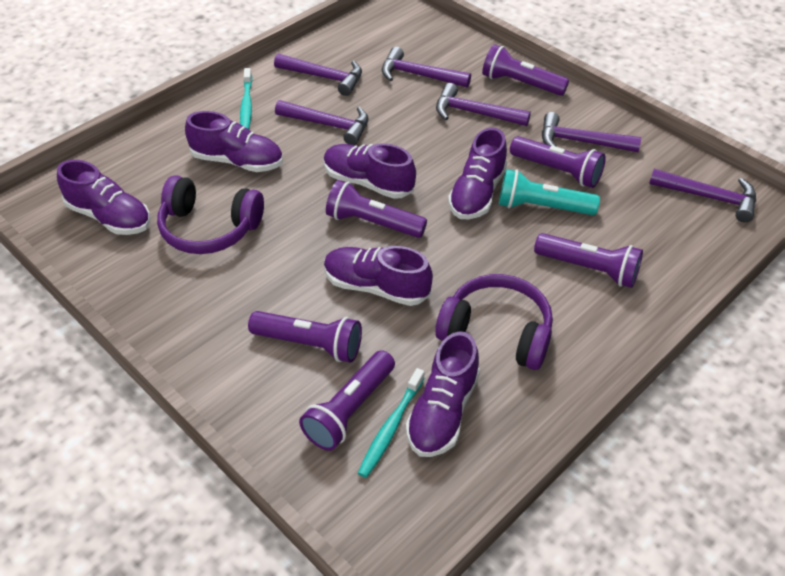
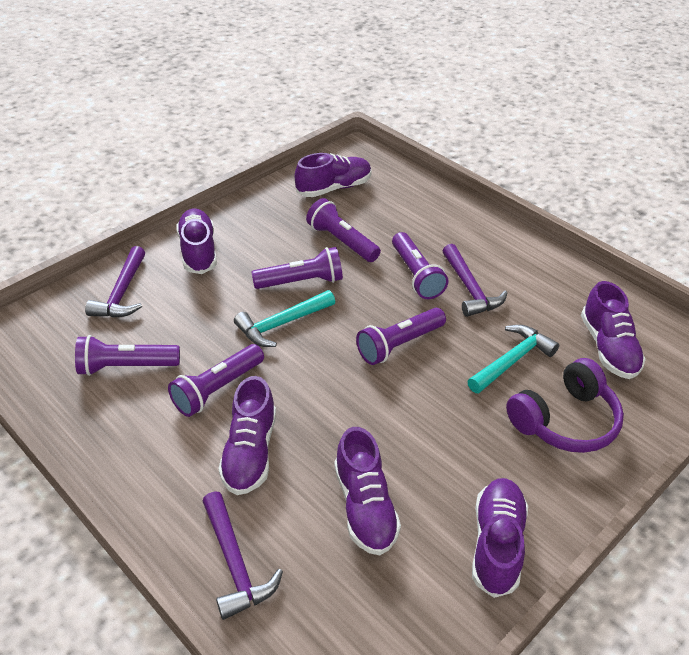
purple hammer: 6 -> 3
purple headphones: 2 -> 1
turquoise flashlight: 1 -> 0
turquoise hammer: 0 -> 2
turquoise toothbrush: 2 -> 0

